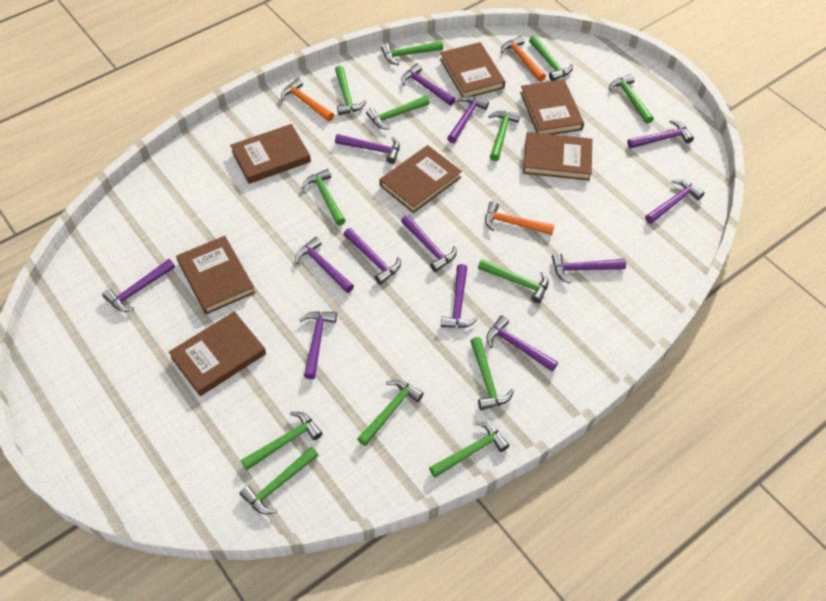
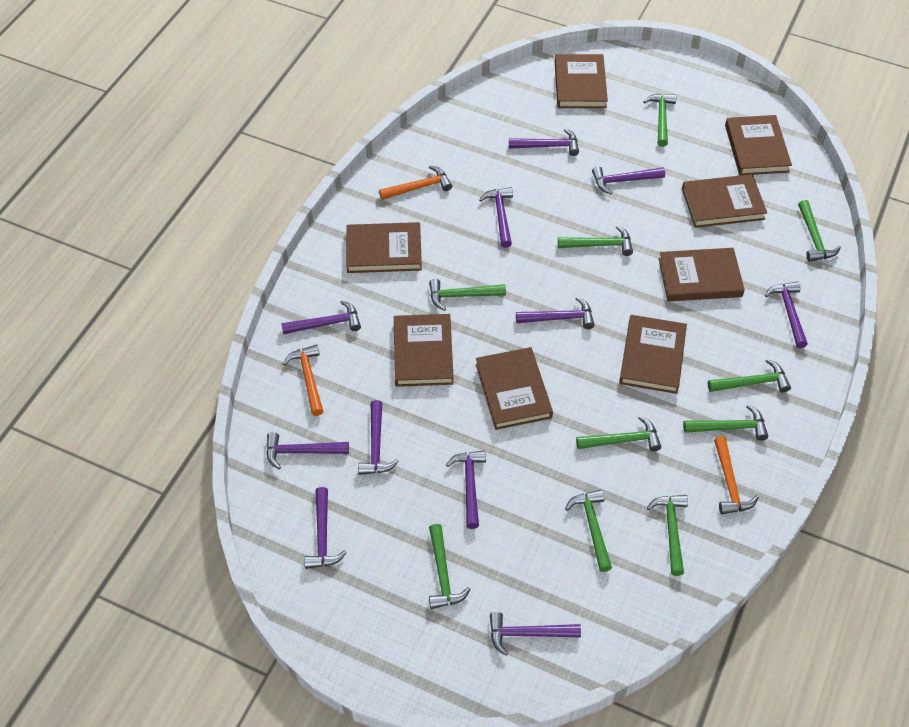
brown book: 7 -> 8
green hammer: 13 -> 10
purple hammer: 13 -> 11

